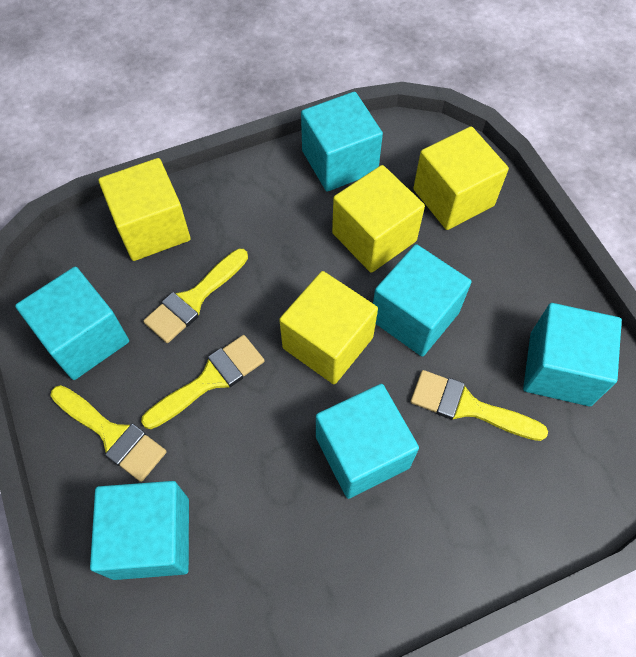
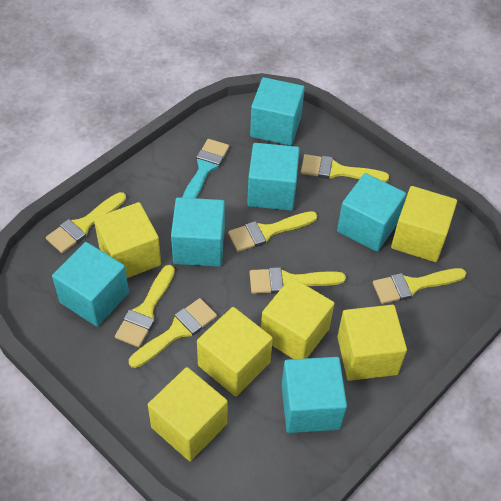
turquoise brush: 0 -> 1
yellow brush: 4 -> 7
yellow cube: 4 -> 6

